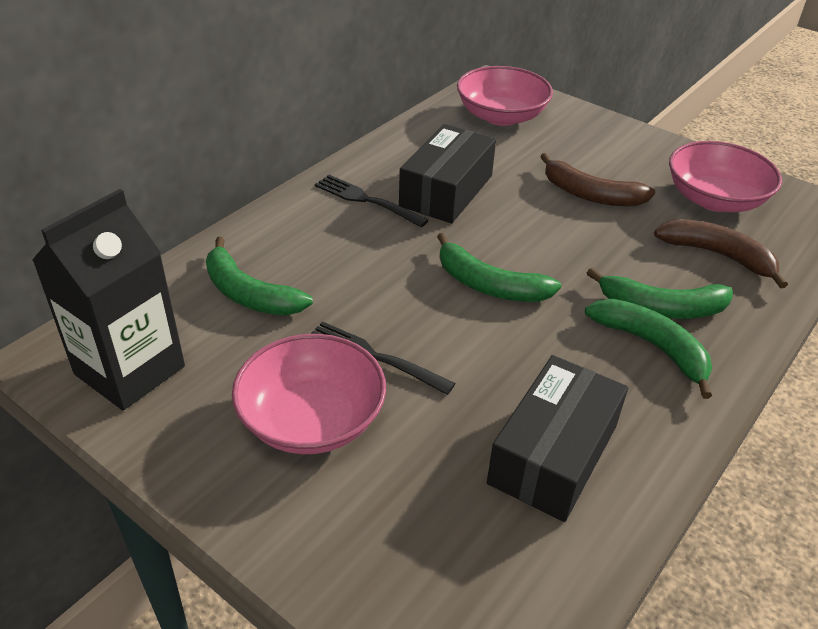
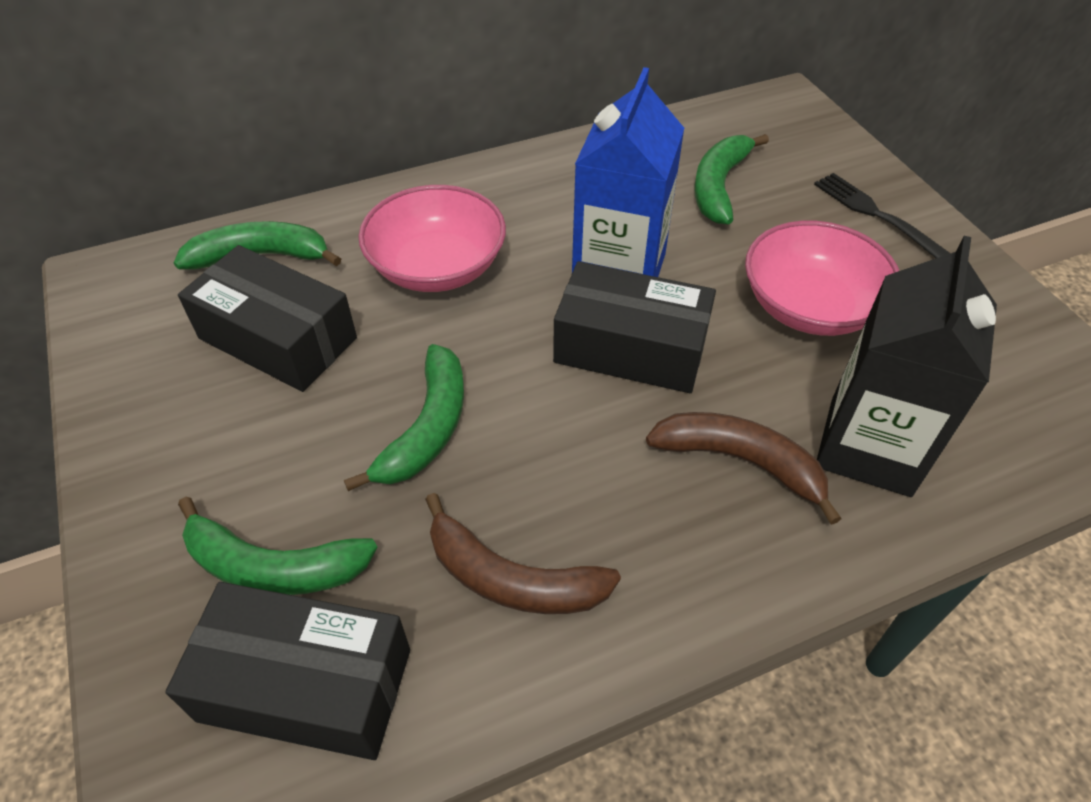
black box: 2 -> 3
black fork: 2 -> 1
blue carton: 0 -> 1
pink bowl: 3 -> 2

